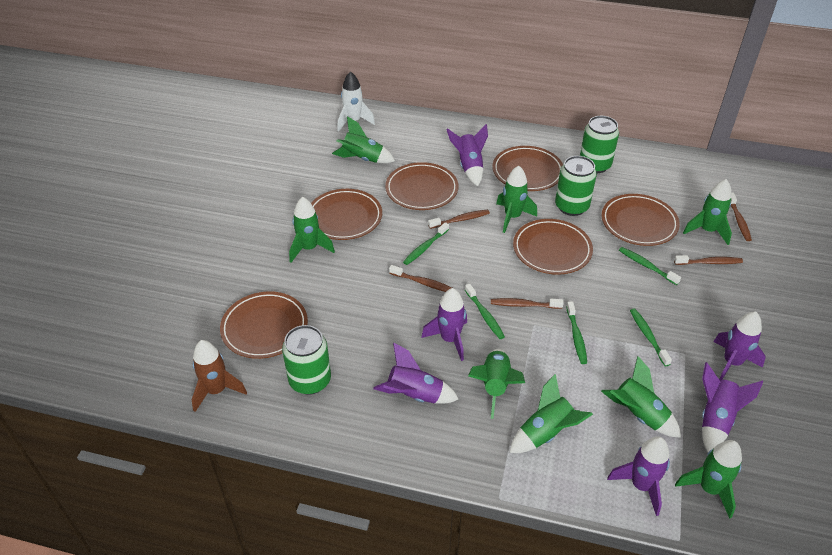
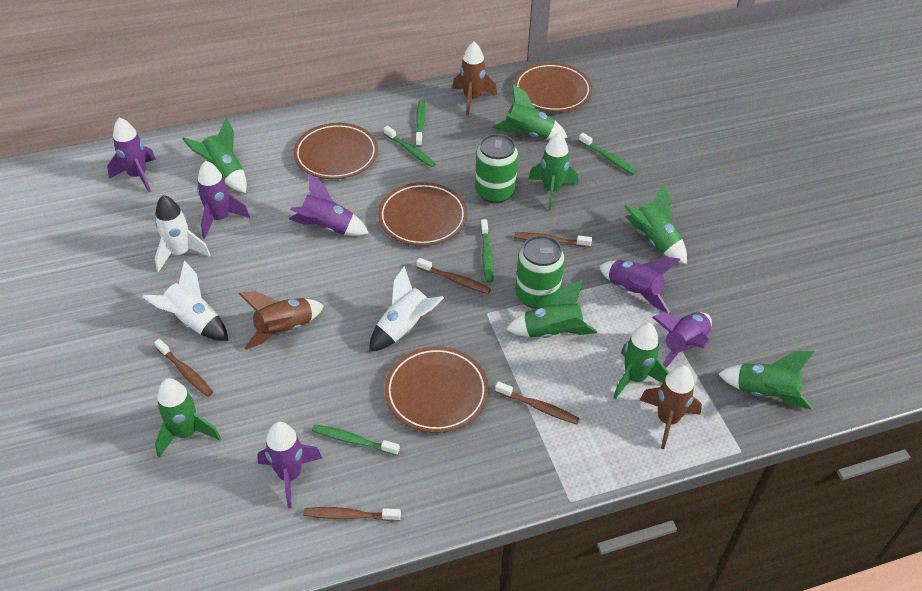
brown plate: 6 -> 4
brown rocket: 1 -> 3
green can: 3 -> 2
white rocket: 1 -> 3

